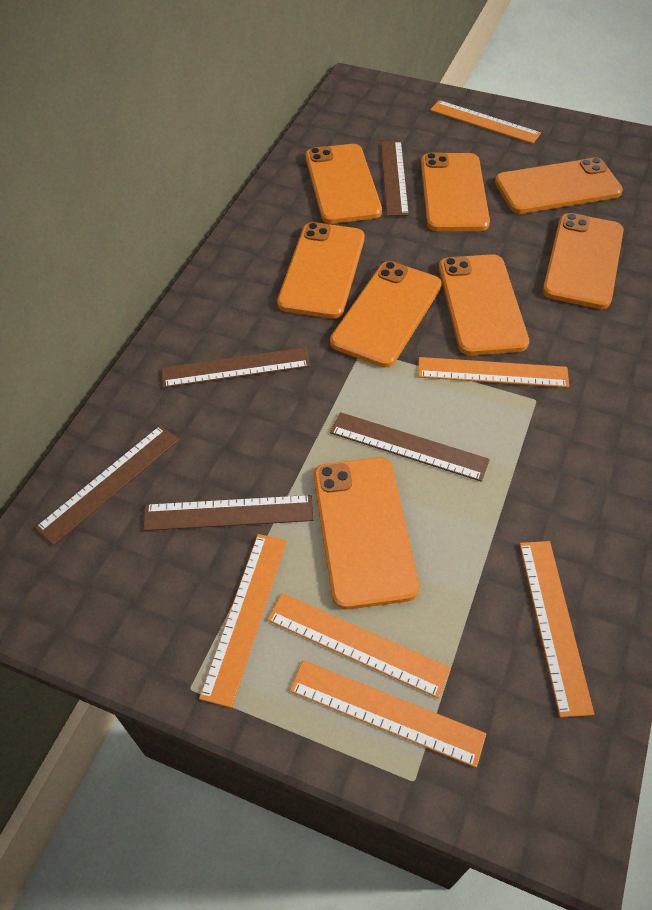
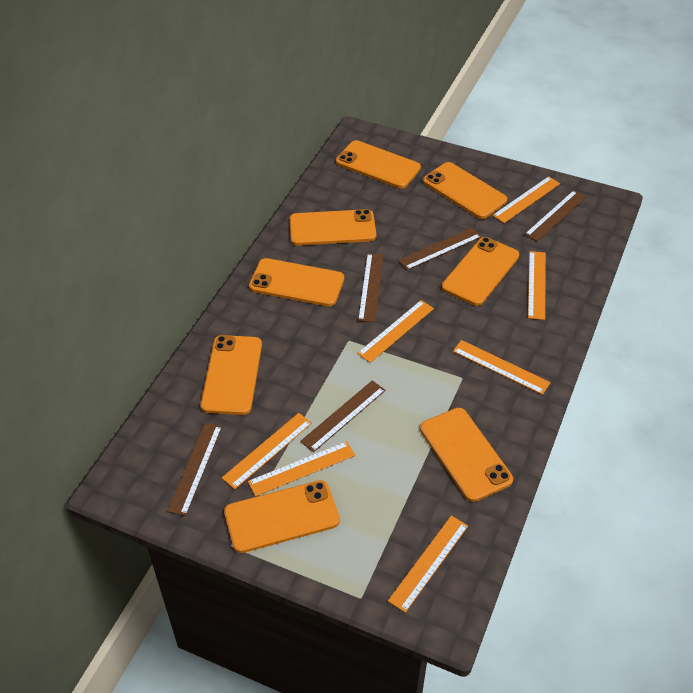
orange ruler: 6 -> 7

